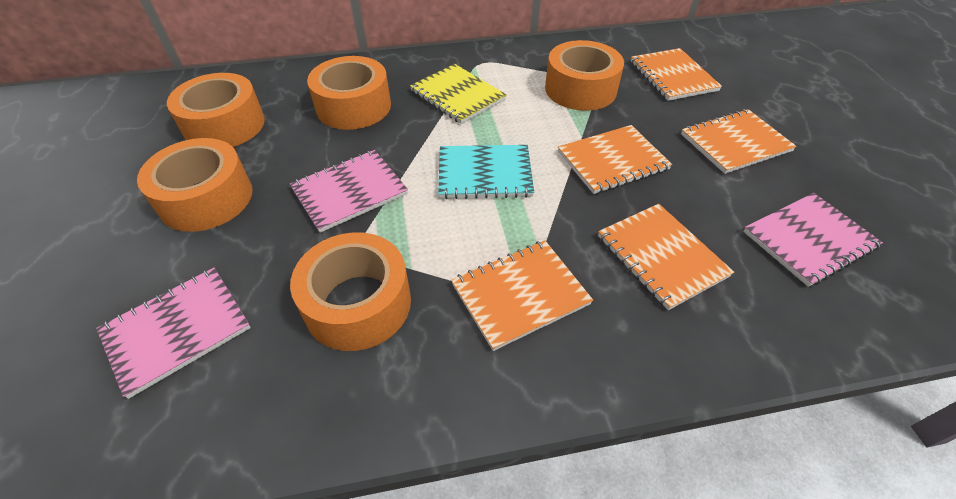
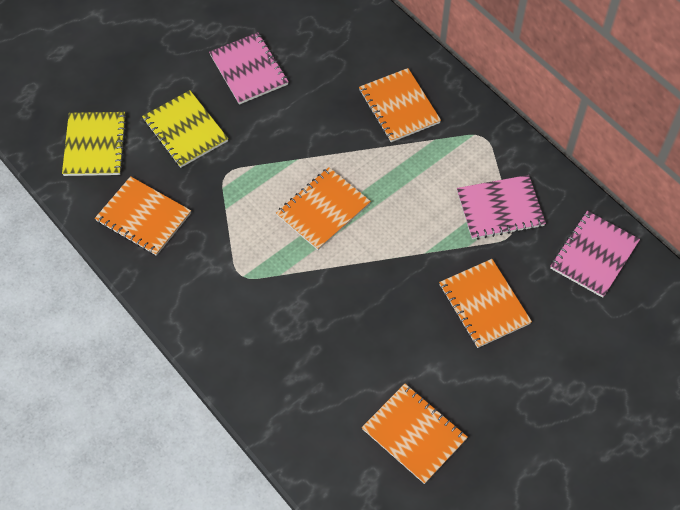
orange tape: 5 -> 0
turquoise notebook: 1 -> 0
yellow notebook: 1 -> 2

